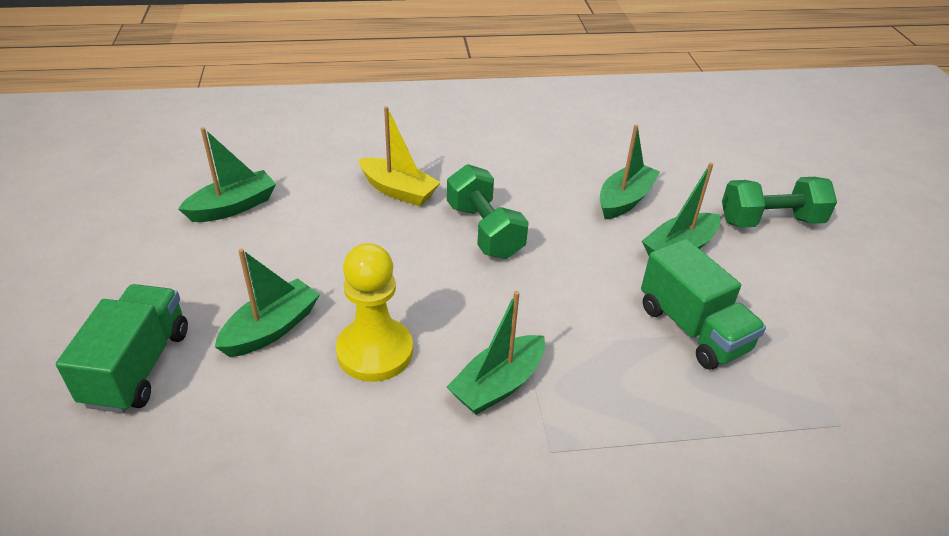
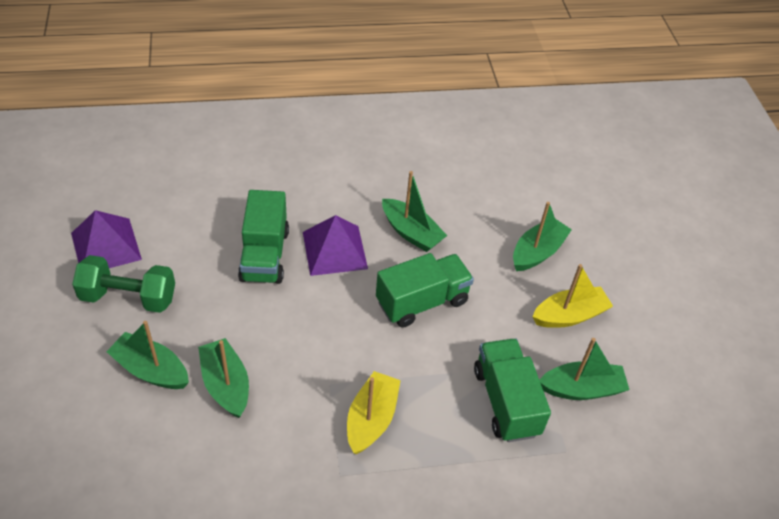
green dumbbell: 2 -> 1
green truck: 2 -> 3
purple pyramid: 0 -> 2
yellow boat: 1 -> 2
yellow pawn: 1 -> 0

